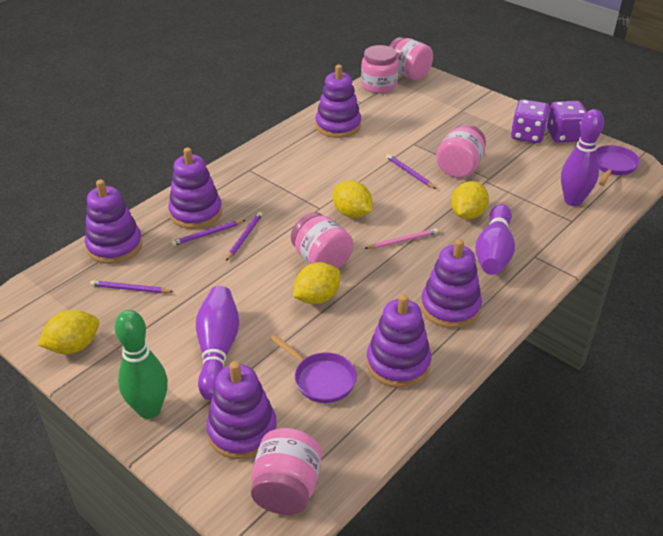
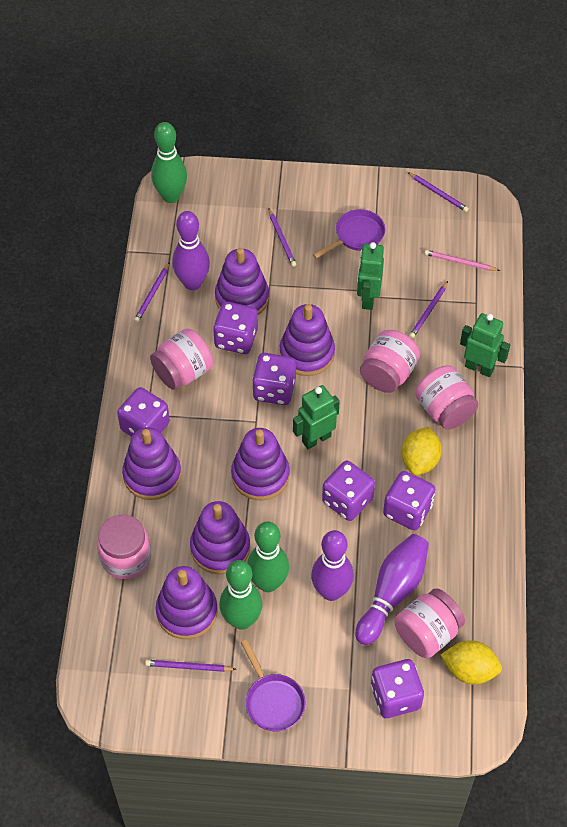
green bowling pin: 1 -> 3
green robot: 0 -> 3
purple dice: 2 -> 6
purple pencil: 4 -> 5
yellow lemon: 4 -> 2

